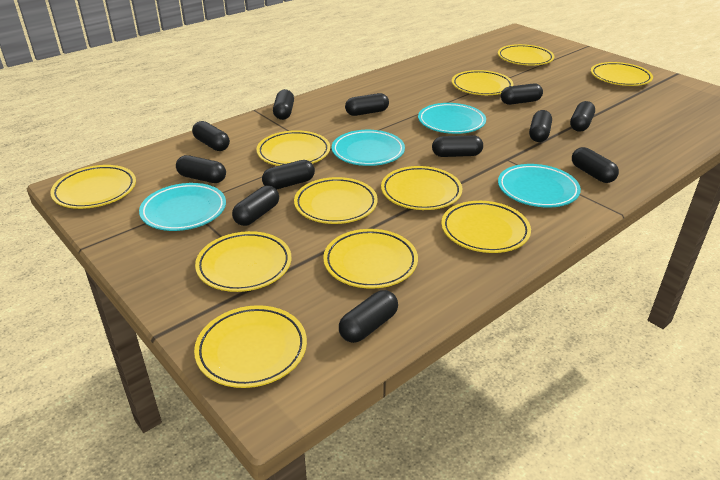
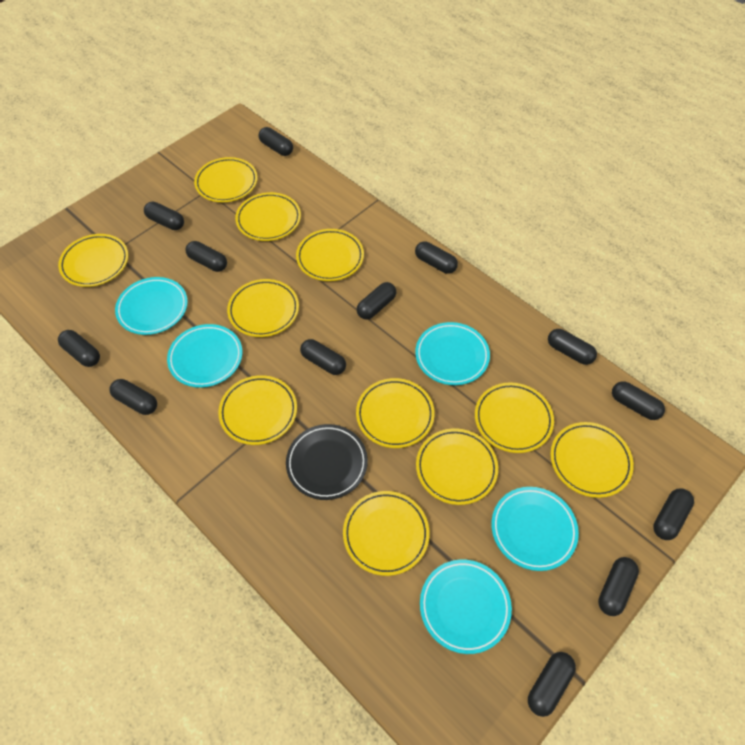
black capsule: 12 -> 13
black plate: 0 -> 1
turquoise plate: 4 -> 5

